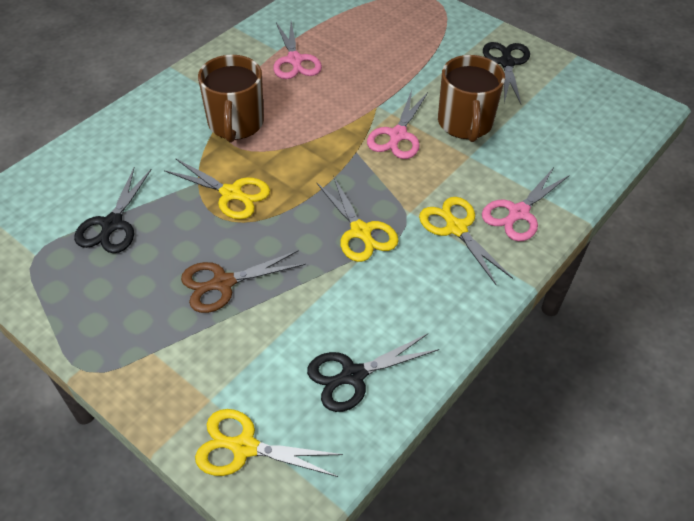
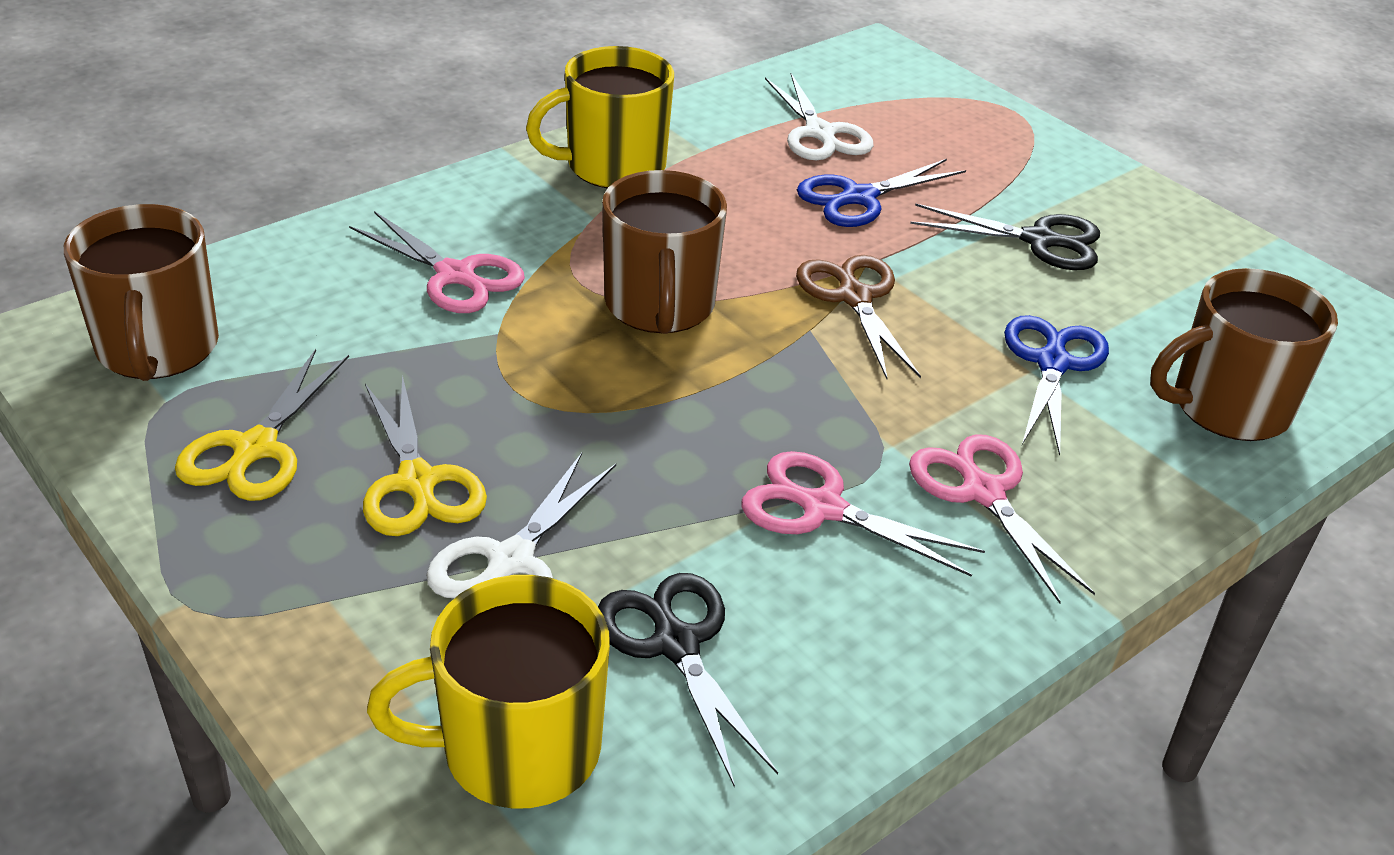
black scissors: 3 -> 2
blue scissors: 0 -> 2
brown mug: 2 -> 3
white scissors: 0 -> 2
yellow mug: 0 -> 2
yellow scissors: 4 -> 2

